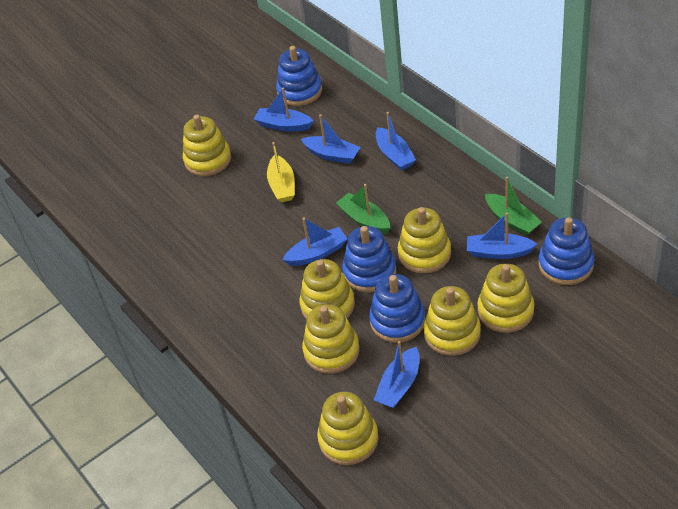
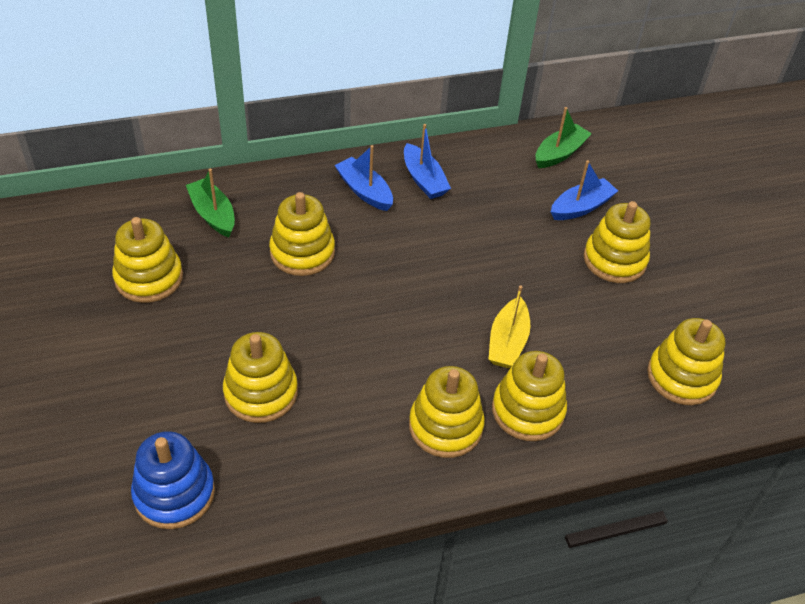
blue boat: 6 -> 3
blue stacking toy: 4 -> 1

